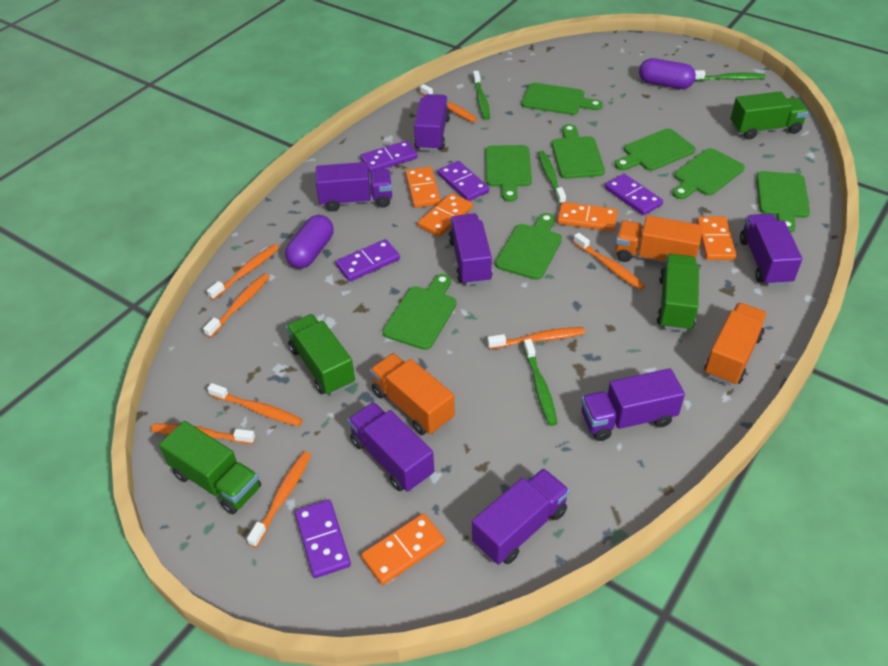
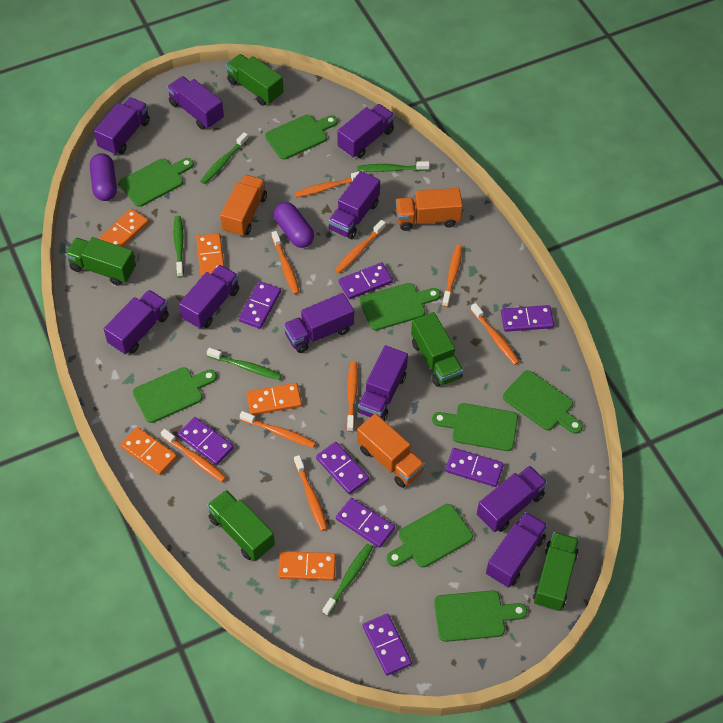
green toothbrush: 4 -> 5
green truck: 4 -> 5
orange toothbrush: 8 -> 9
purple domino: 5 -> 8
purple truck: 7 -> 10

